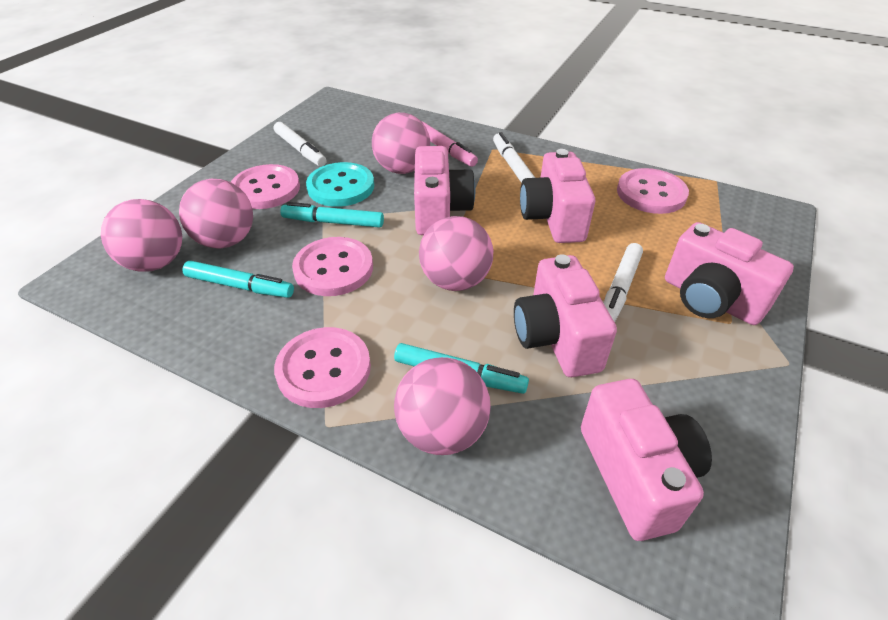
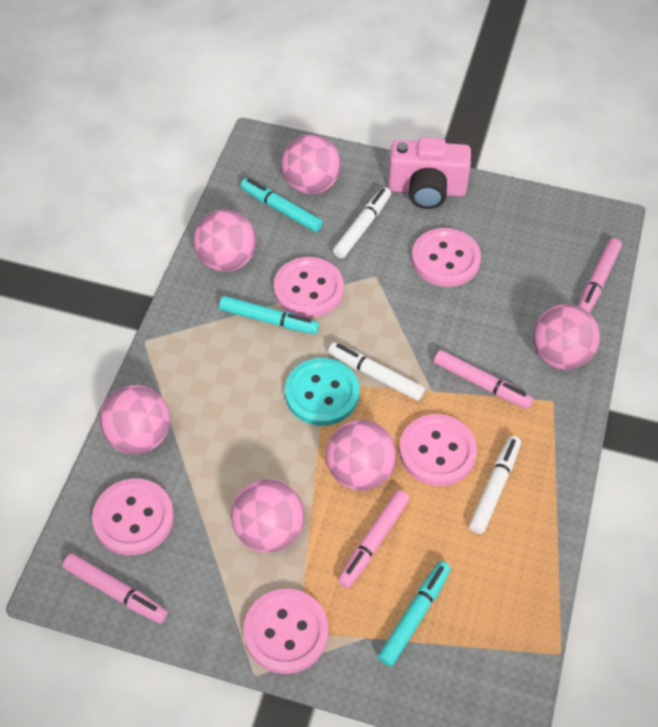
pink ball: 5 -> 6
pink button: 4 -> 5
pink camera: 5 -> 1
pink marker: 1 -> 4

